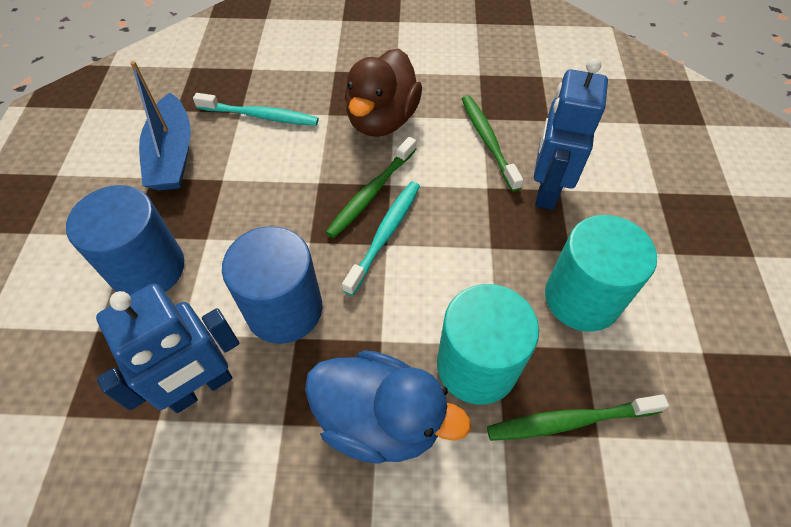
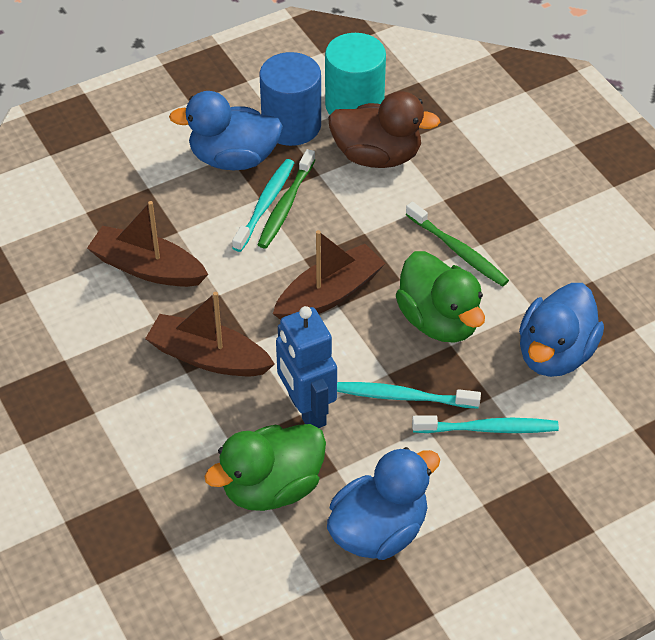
blue boat: 1 -> 0
blue cylinder: 2 -> 1
blue duck: 1 -> 3
blue robot: 2 -> 1
brown boat: 0 -> 3
green duck: 0 -> 2
green toothbrush: 3 -> 2
turquoise cylinder: 2 -> 1
turquoise toothbrush: 2 -> 3

